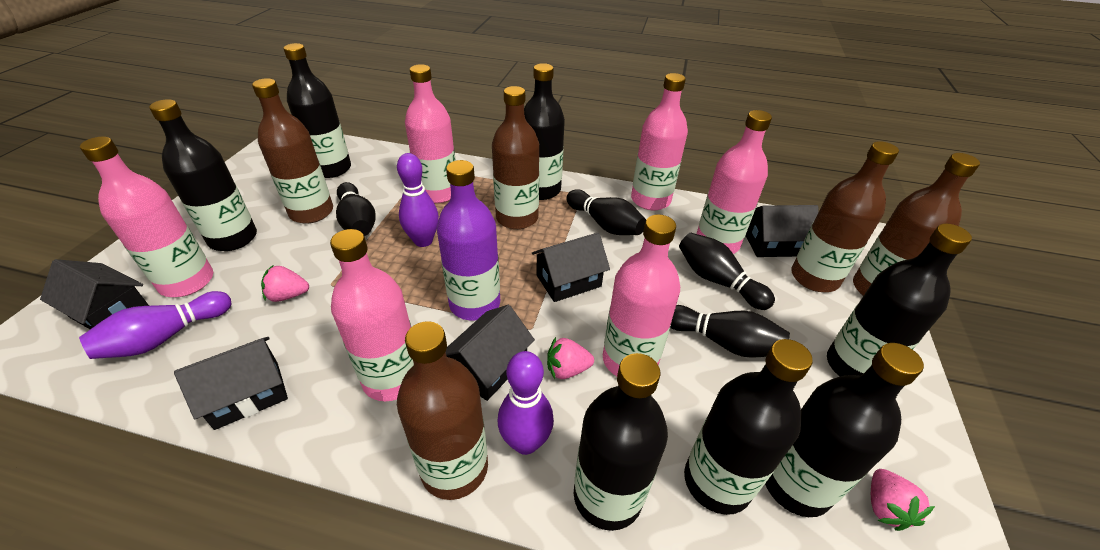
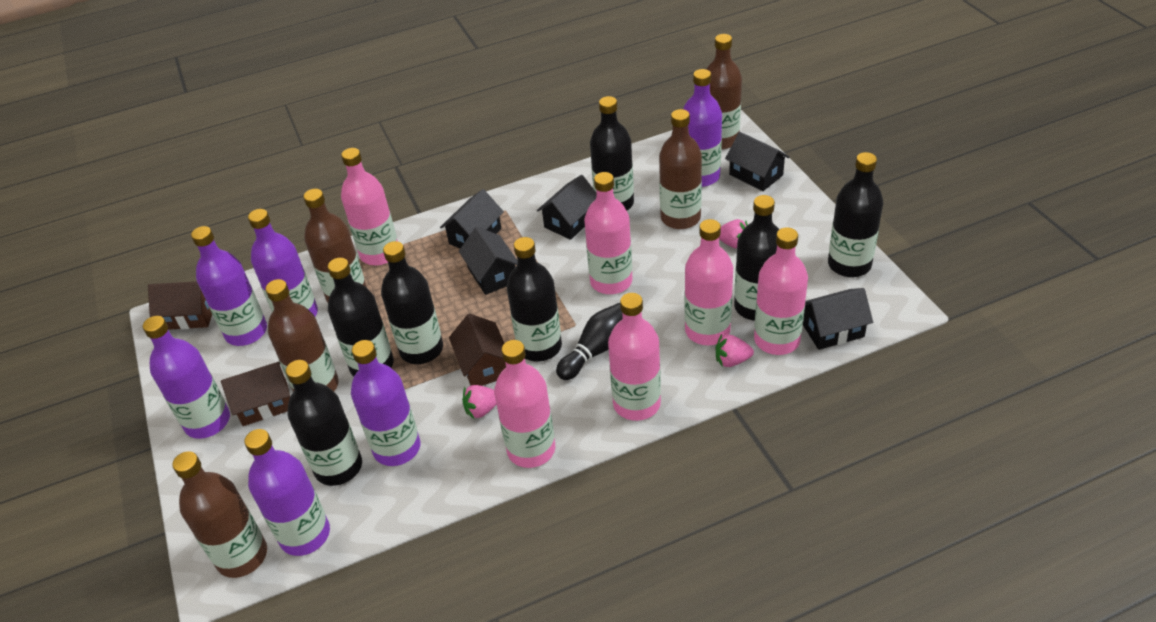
black bowling pin: 4 -> 1
brown house: 0 -> 3
purple bottle: 1 -> 6
purple bowling pin: 3 -> 0

